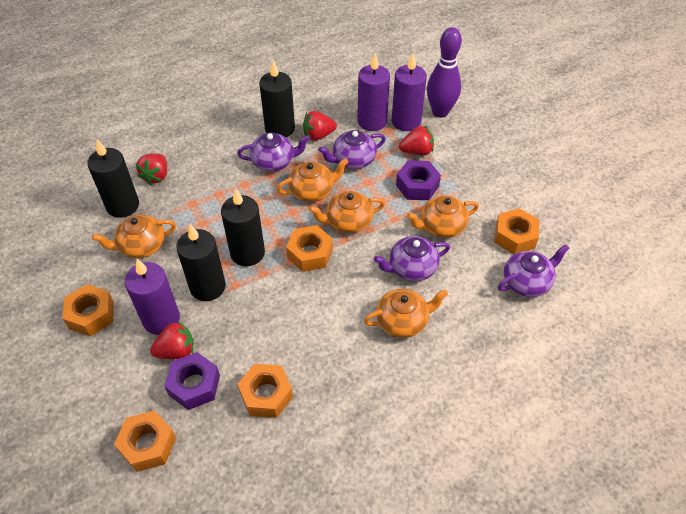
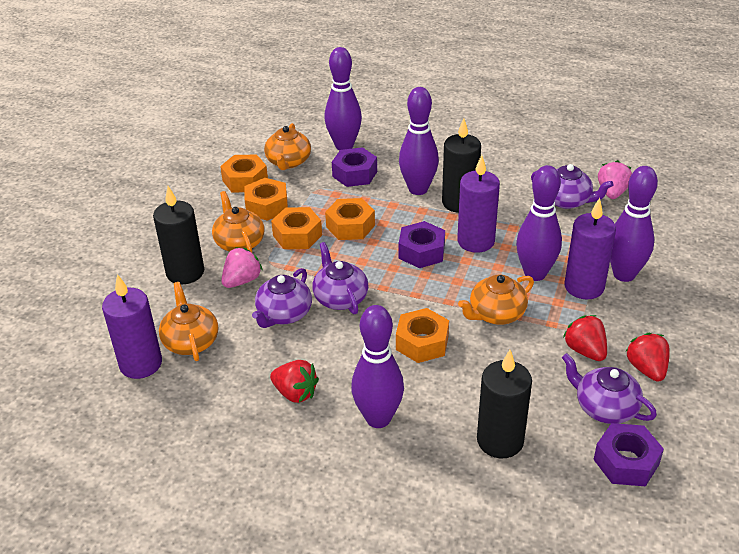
black candle: 4 -> 3
orange teapot: 5 -> 4
pink strawberry: 0 -> 2
purple bowling pin: 1 -> 5
purple nut: 2 -> 3
red strawberry: 4 -> 3

